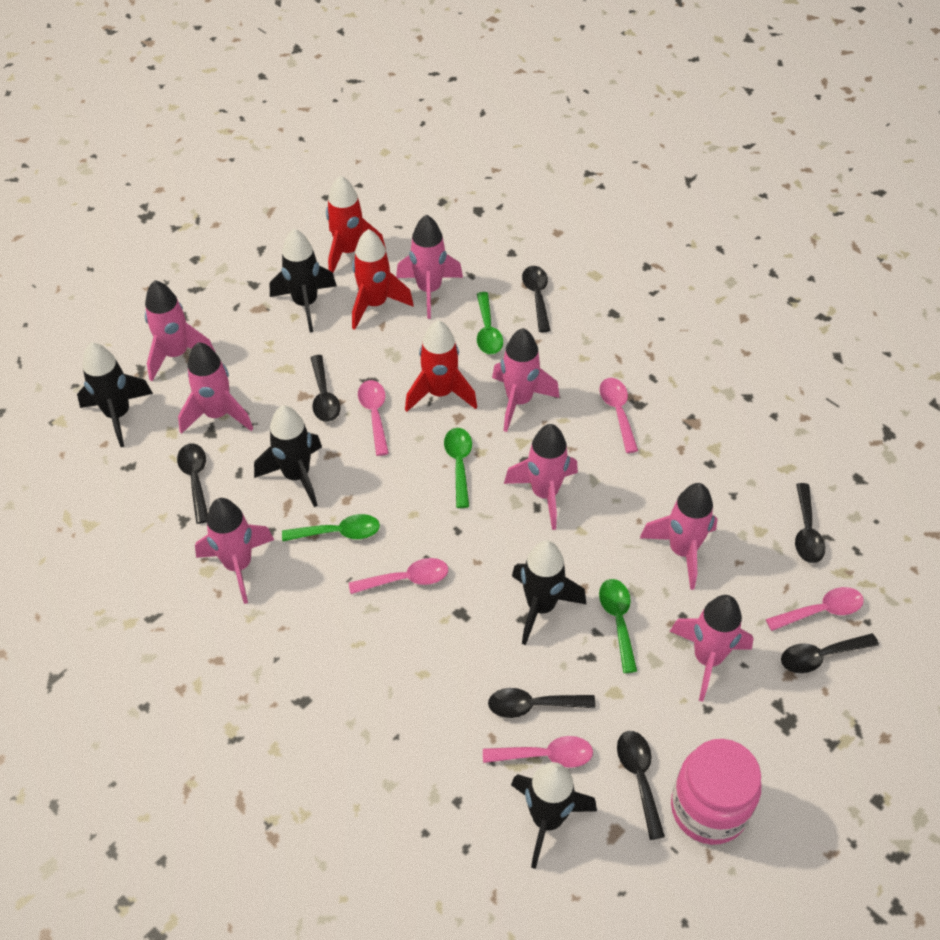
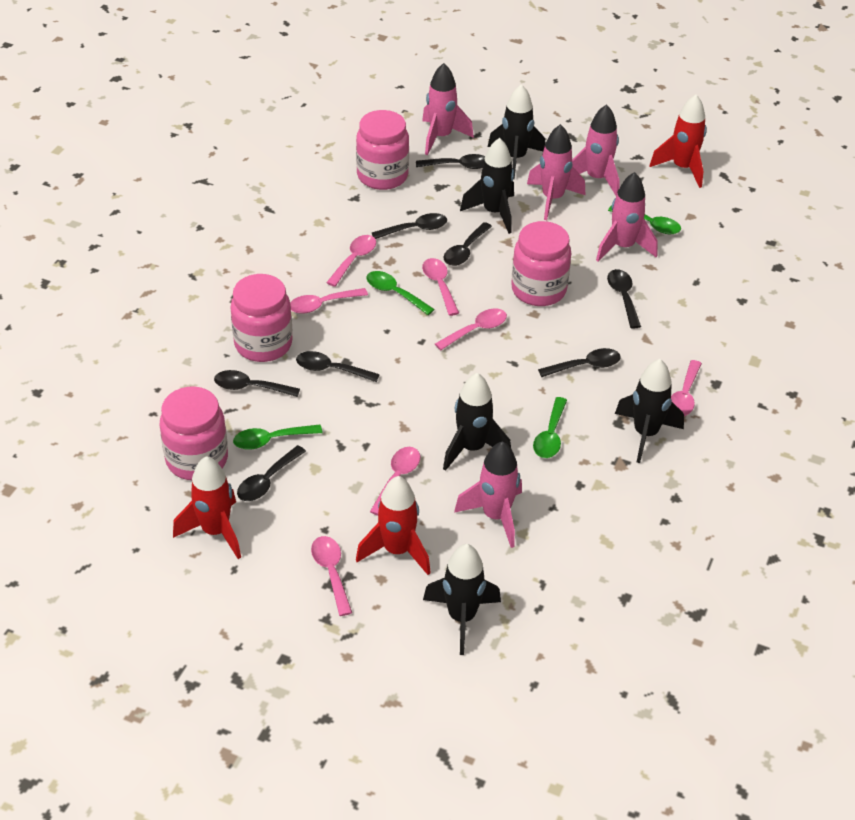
black spoon: 7 -> 8
pink jar: 1 -> 4
pink rocket: 8 -> 5
pink spoon: 5 -> 7

